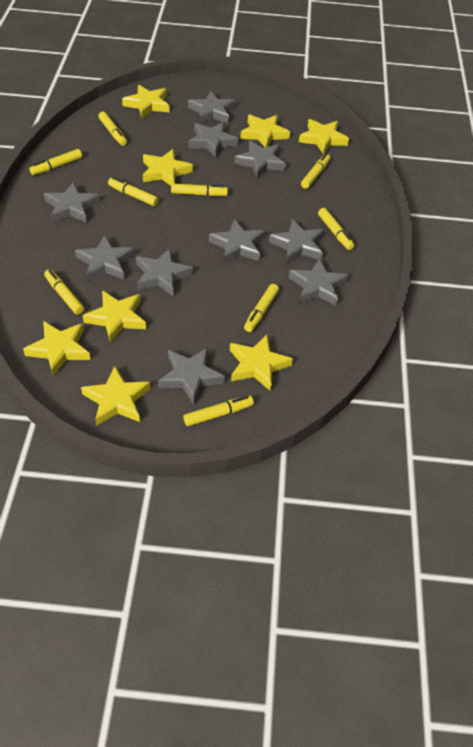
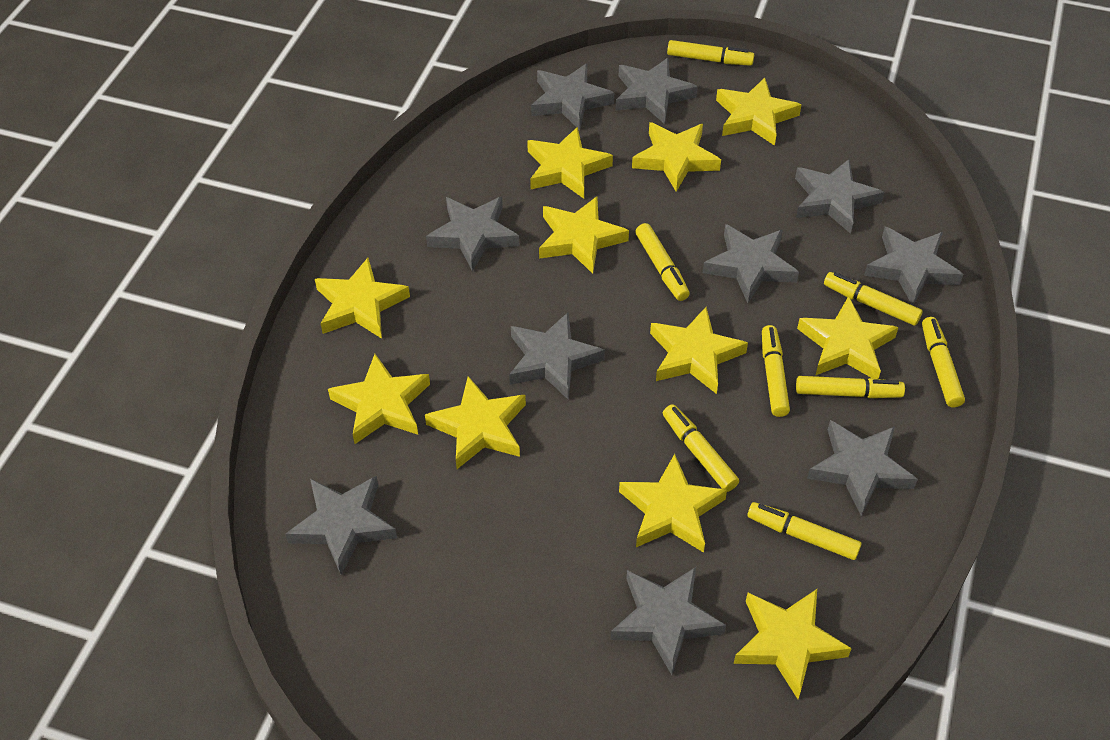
yellow marker: 9 -> 8
yellow star: 8 -> 11

